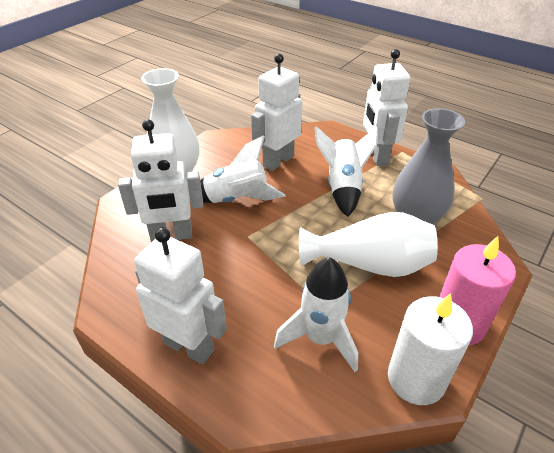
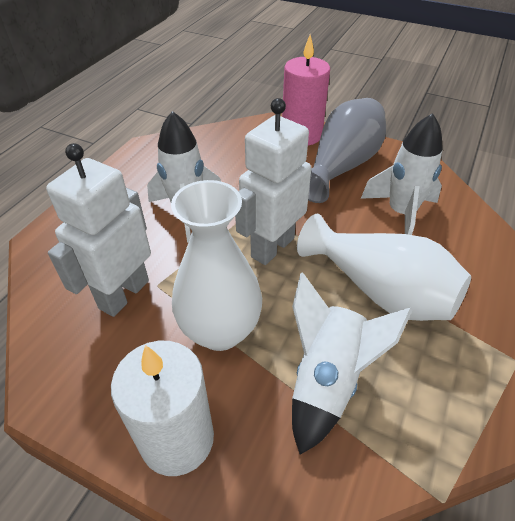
white robot: 4 -> 2

